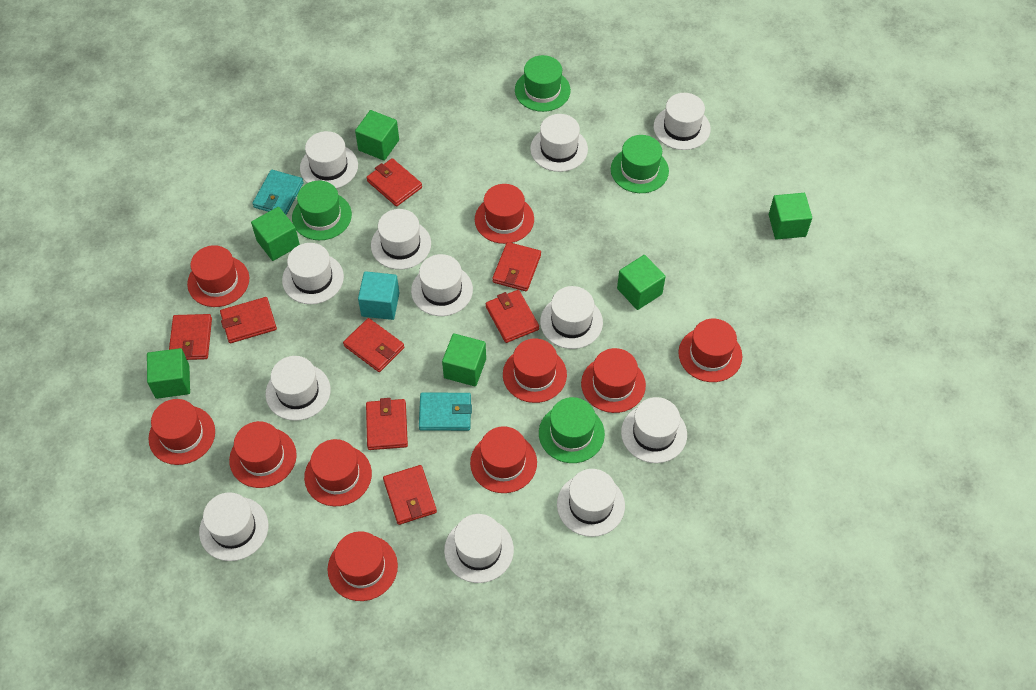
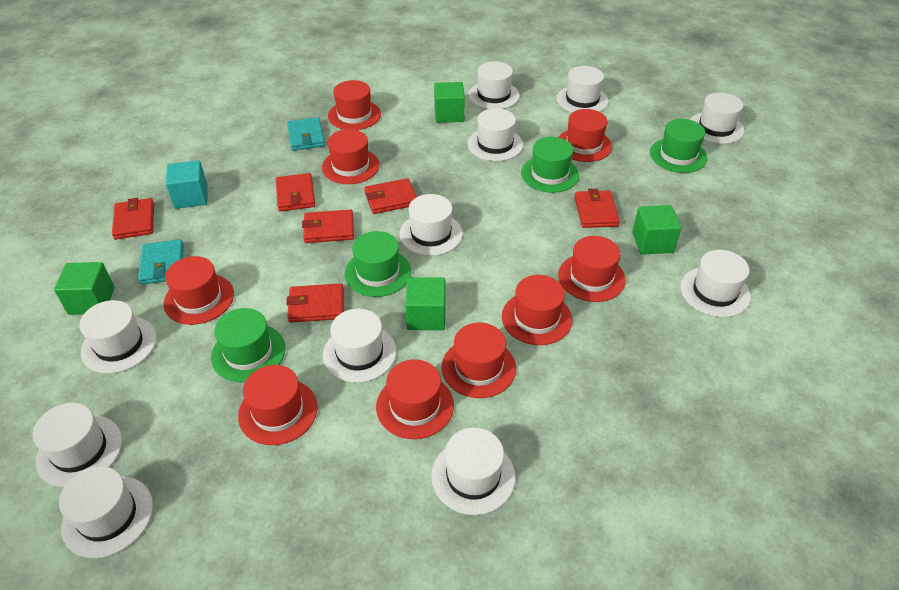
green cube: 6 -> 4
red hat: 10 -> 9
red wallet: 8 -> 6
white hat: 12 -> 11

